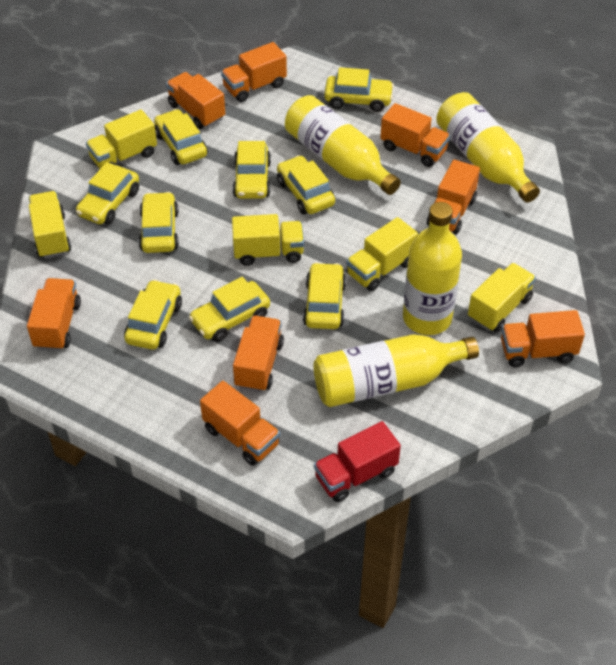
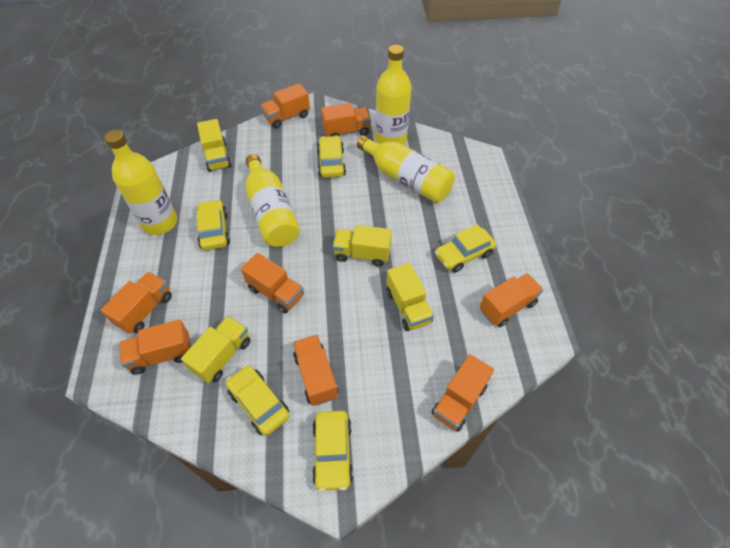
red truck: 1 -> 0
yellow car: 9 -> 5
yellow truck: 5 -> 4

